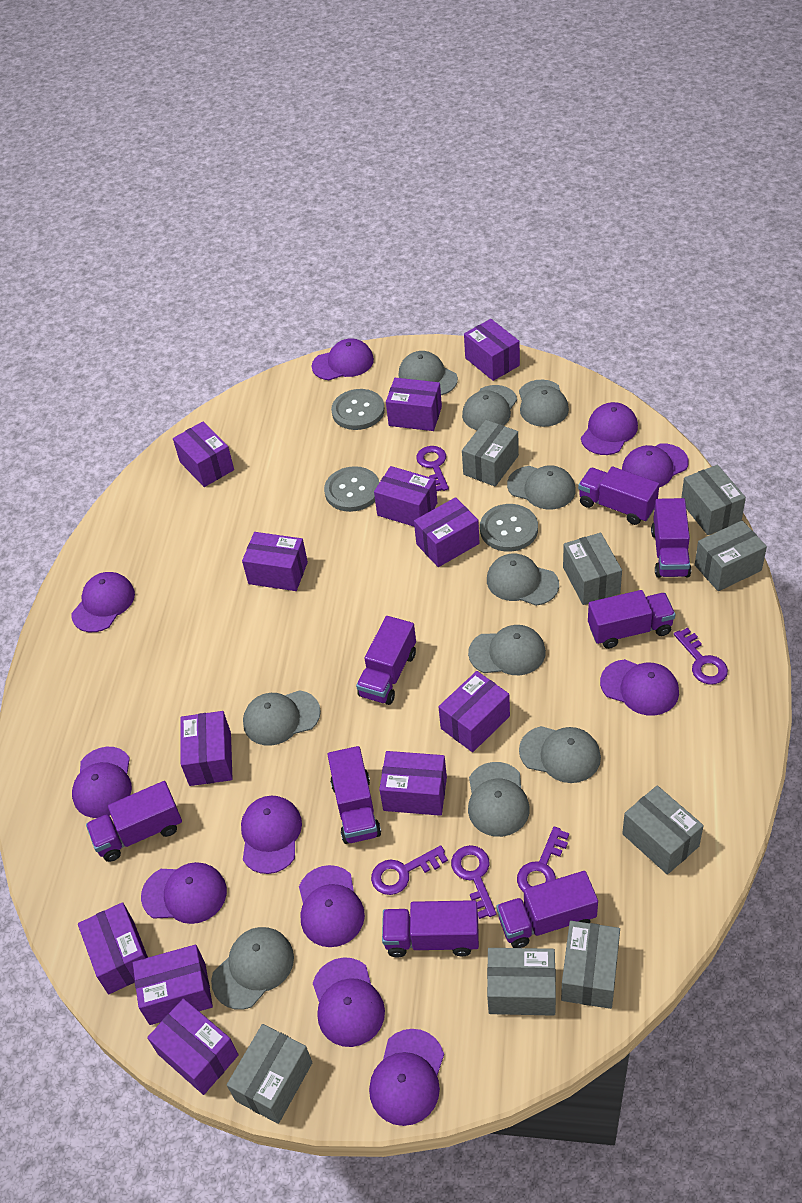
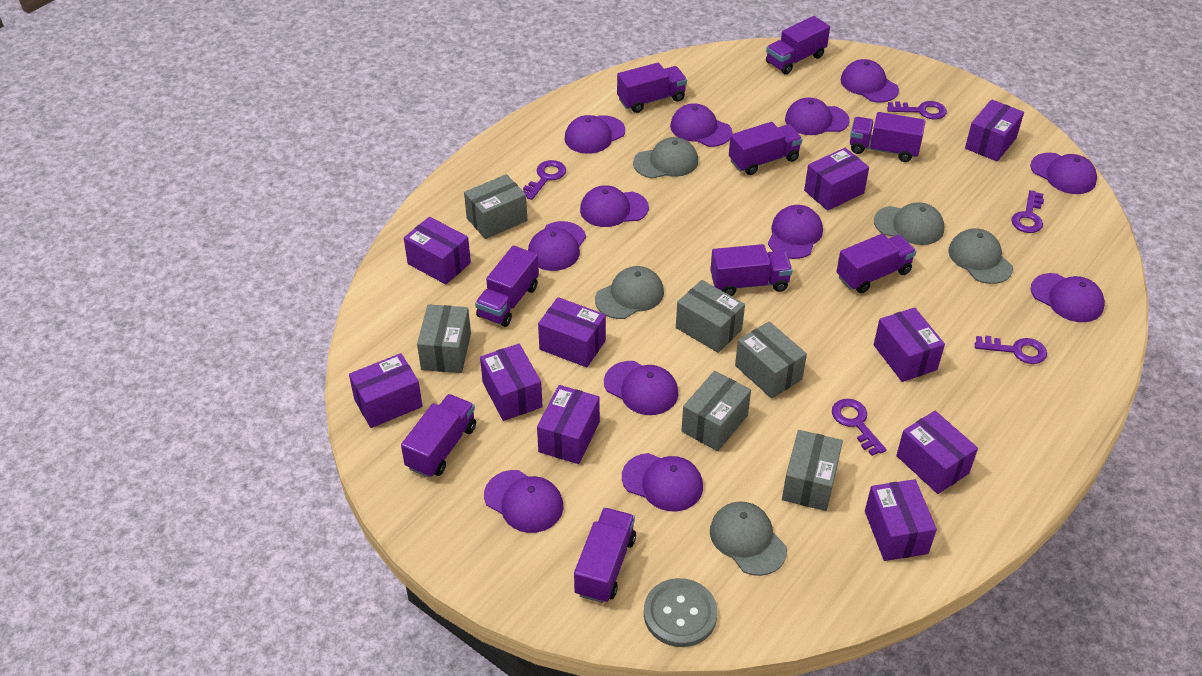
grey box: 8 -> 6
grey button: 3 -> 1
grey cap: 10 -> 5
purple box: 12 -> 10
purple cap: 11 -> 12
purple truck: 8 -> 9

